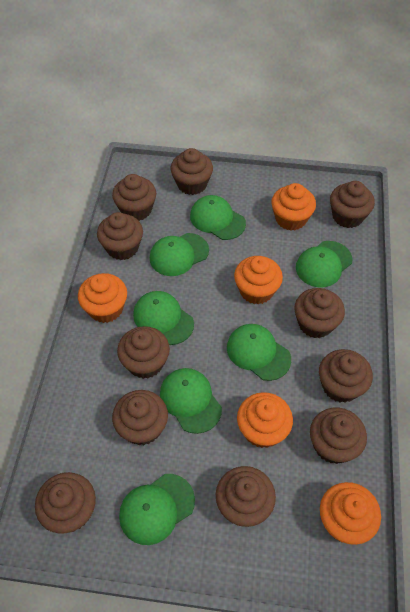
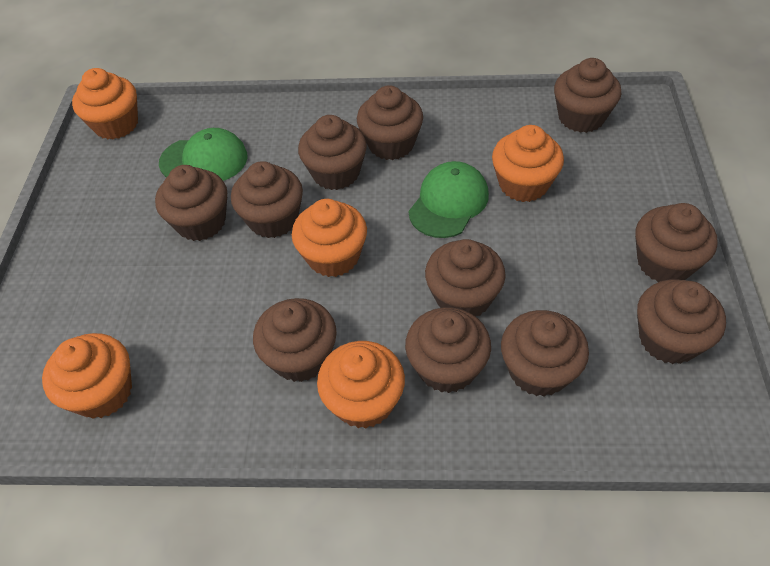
green cap: 7 -> 2

